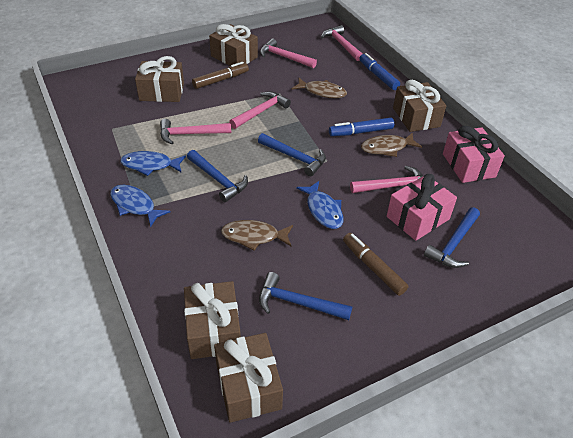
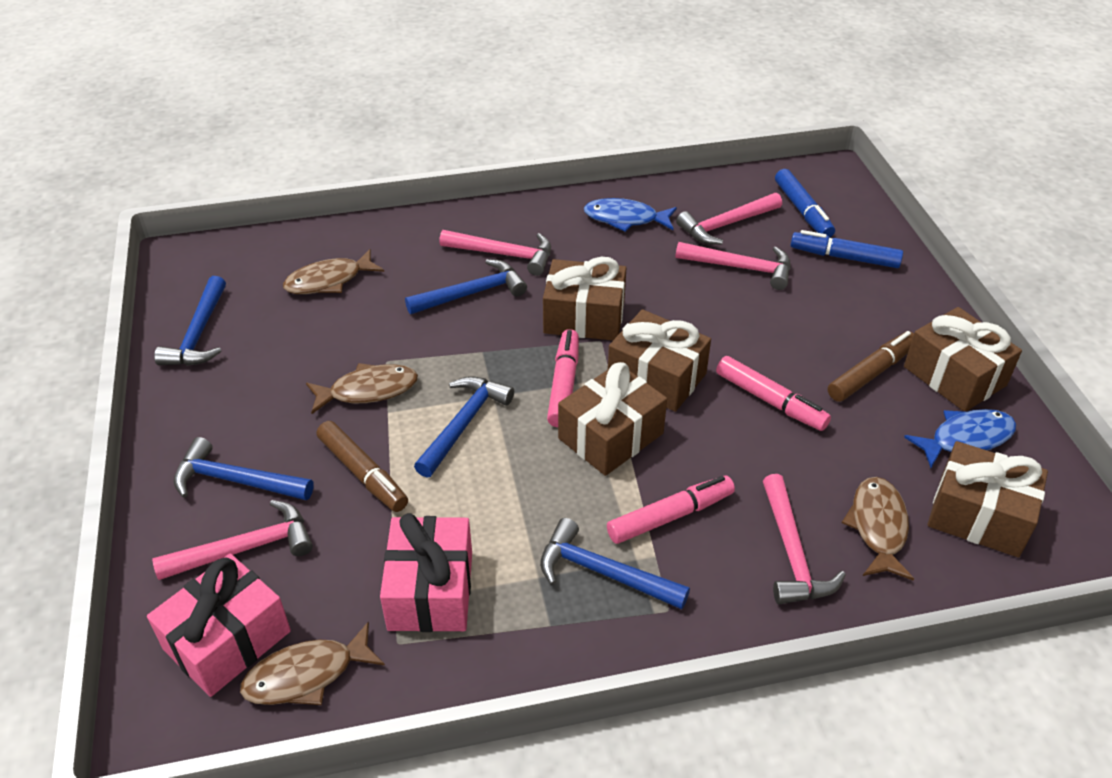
blue fish: 3 -> 2
blue hammer: 4 -> 5
brown fish: 3 -> 4
pink marker: 0 -> 3

